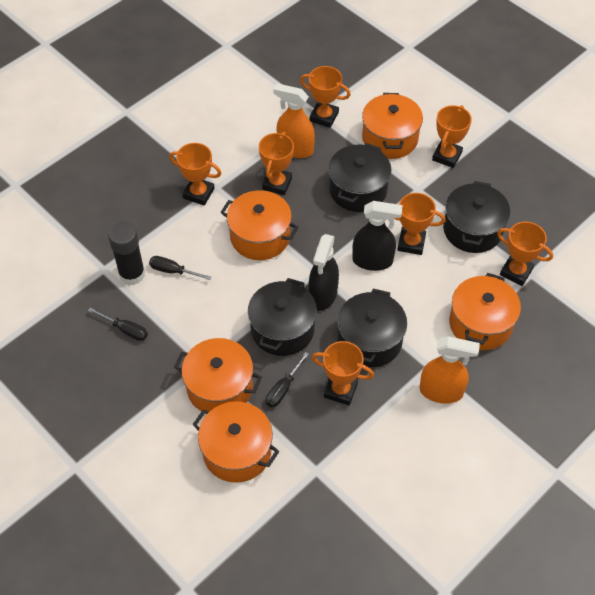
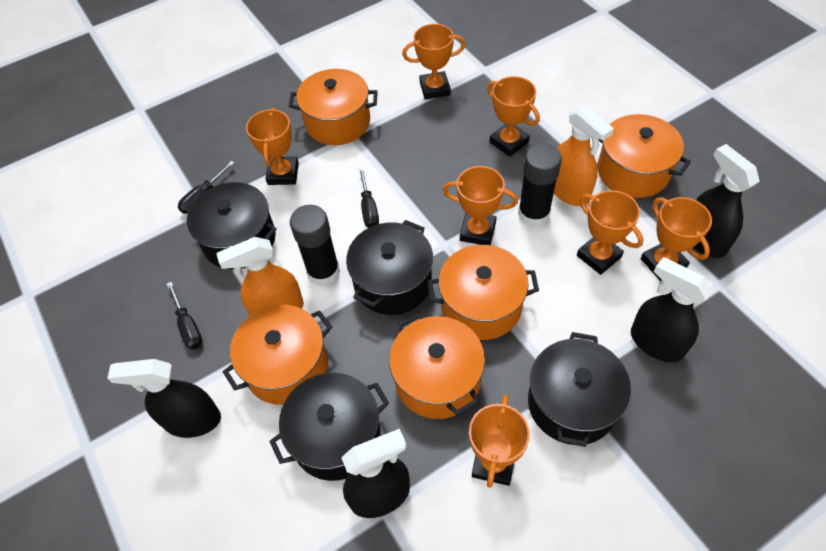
black glue stick: 1 -> 2
black spray bottle: 2 -> 4

